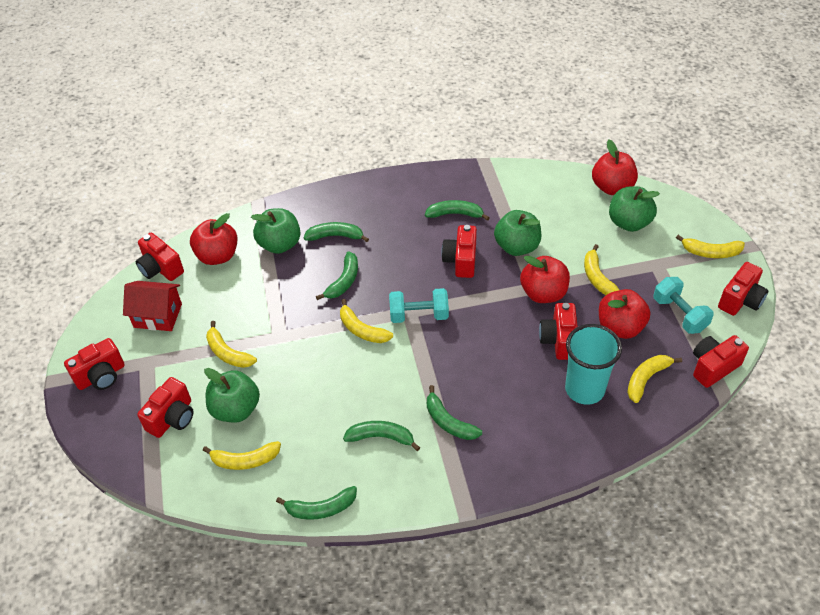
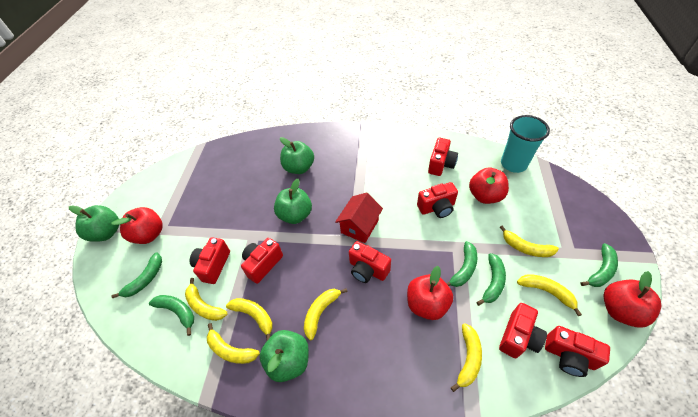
green banana: 6 -> 5
turquoise dumbbell: 2 -> 0
yellow banana: 6 -> 7

